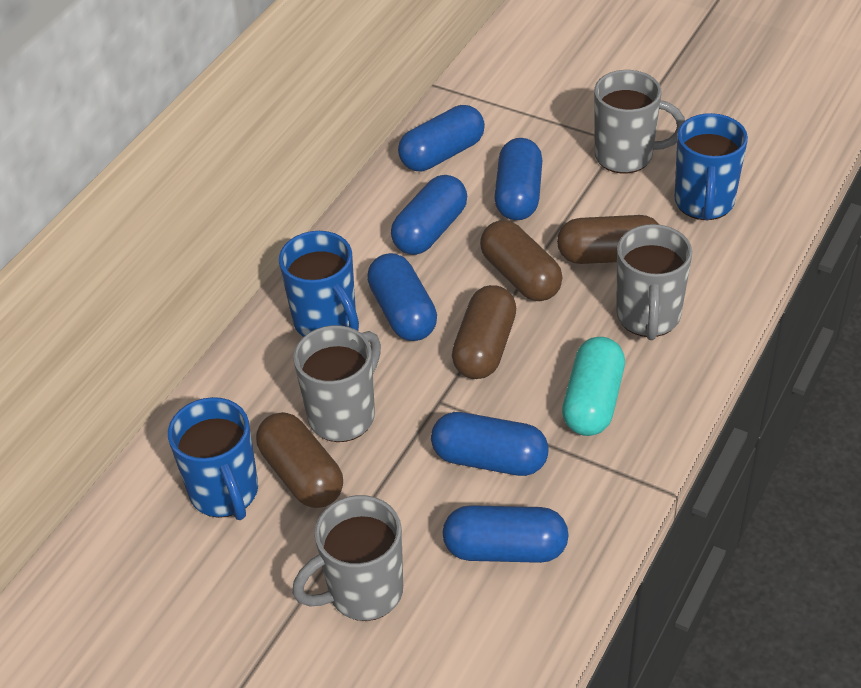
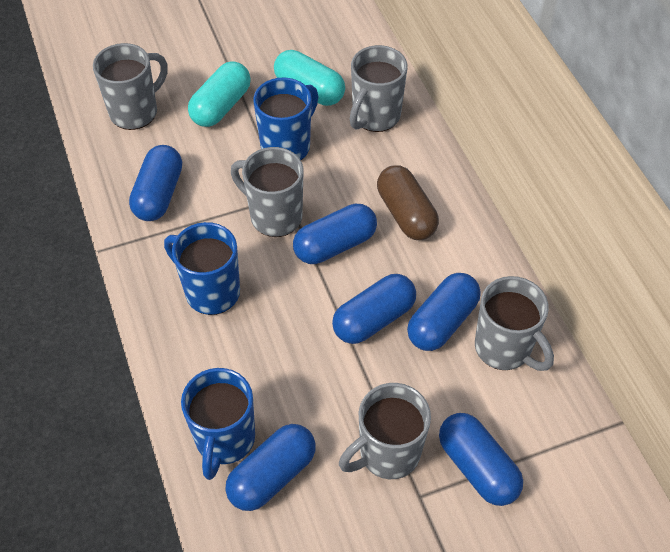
brown capsule: 4 -> 1
grey mug: 4 -> 5
turquoise capsule: 1 -> 2

